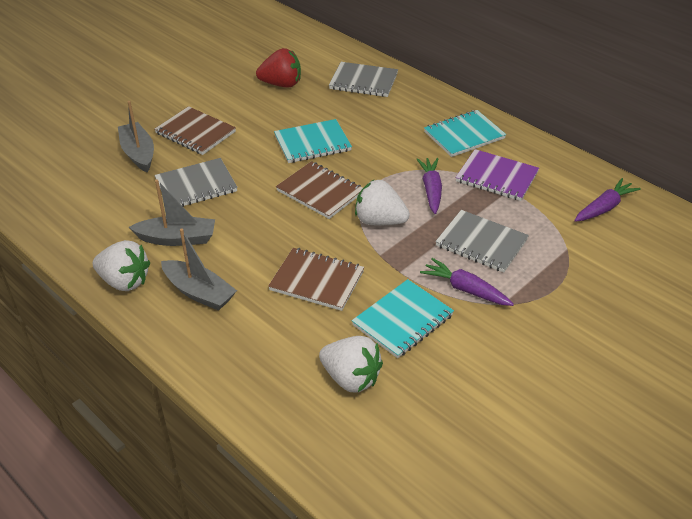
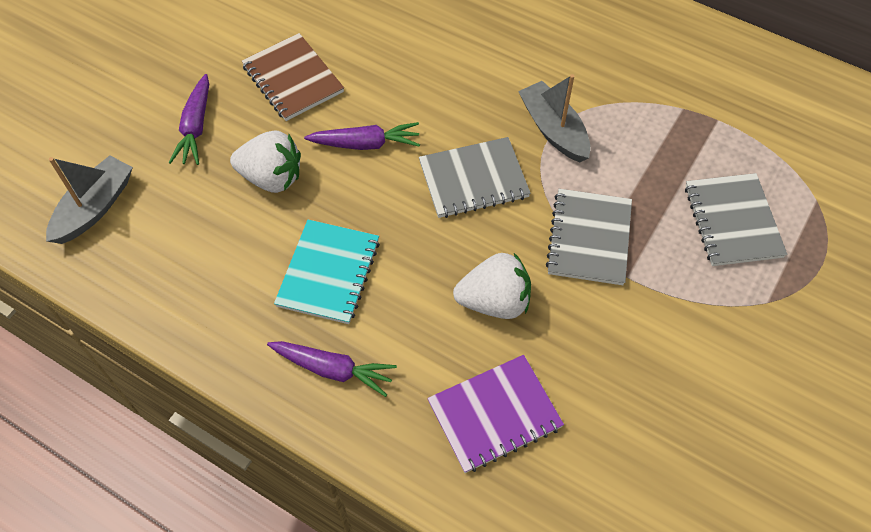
brown notebook: 3 -> 1
grey boat: 3 -> 2
red strawberry: 1 -> 0
turquoise notebook: 3 -> 1
white strawberry: 3 -> 2

